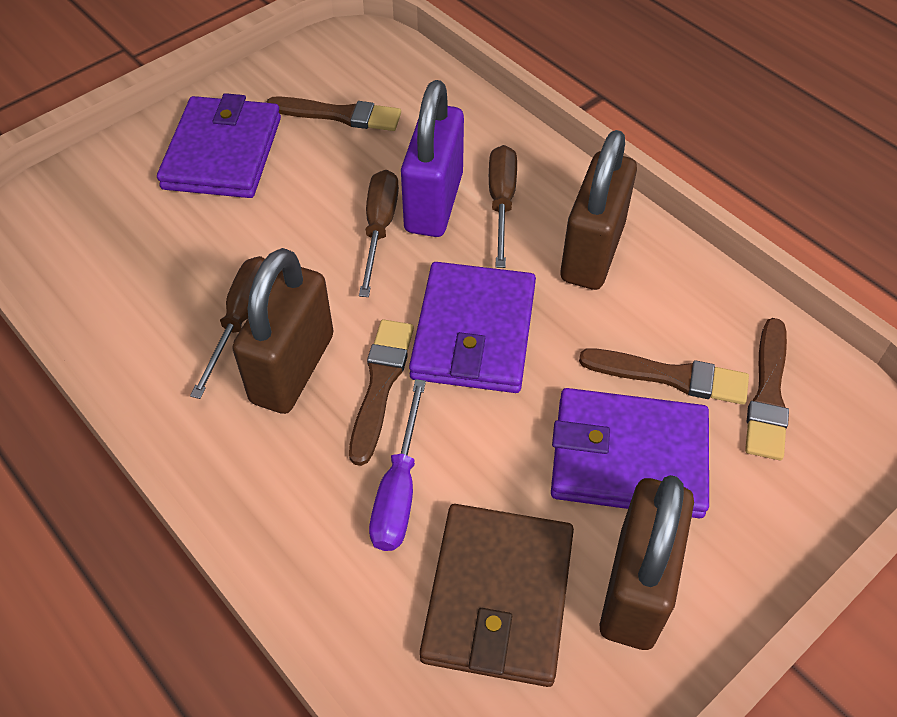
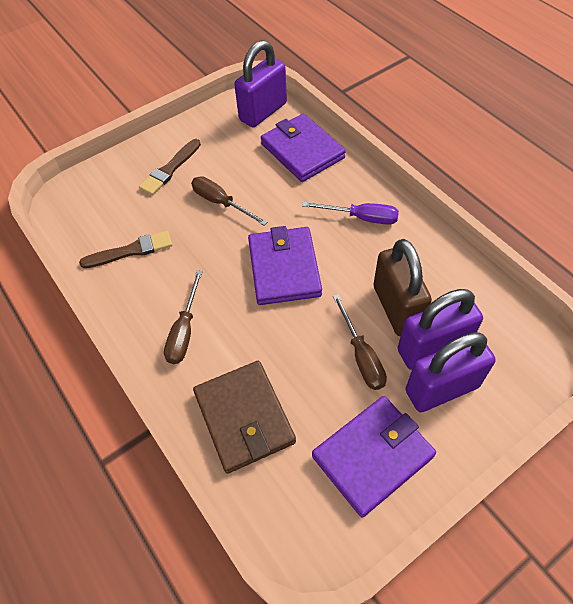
brown brush: 4 -> 2
brown padlock: 3 -> 1
purple padlock: 1 -> 3

